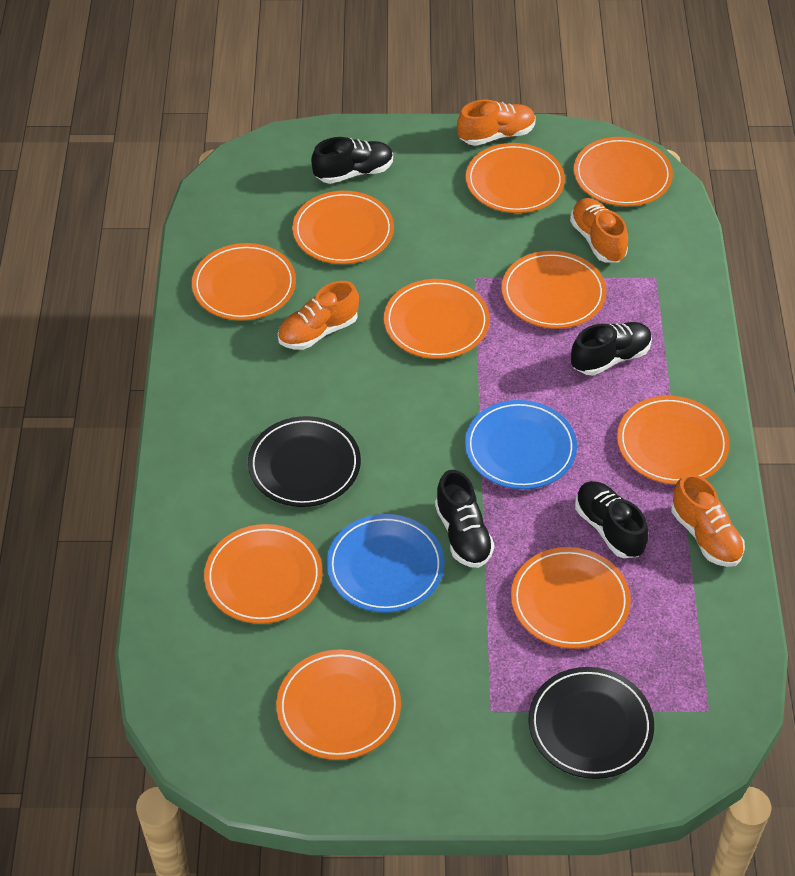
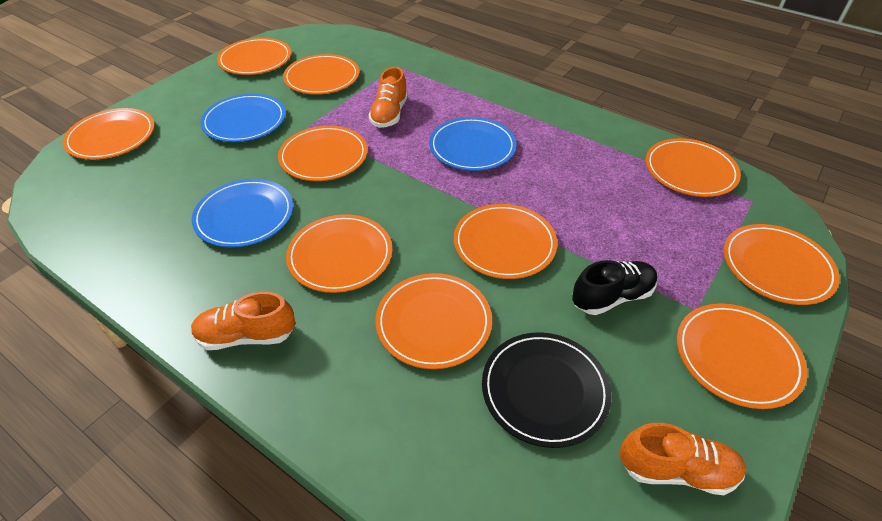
black plate: 2 -> 1
black shoe: 4 -> 1
blue plate: 2 -> 3
orange shoe: 4 -> 3

